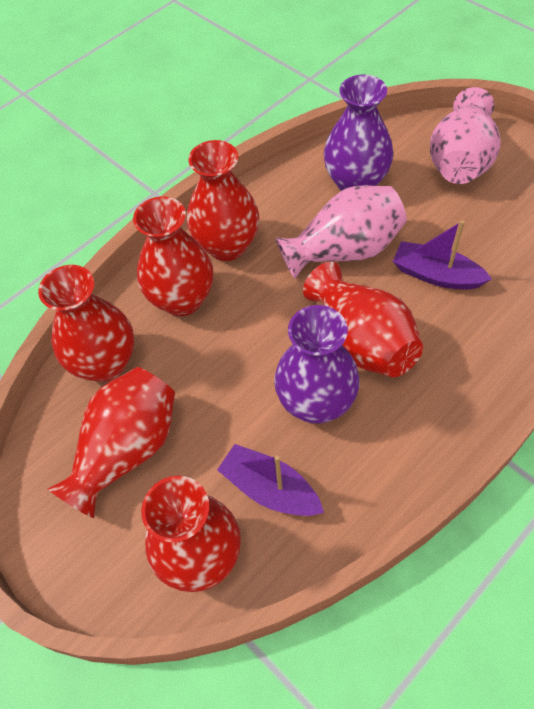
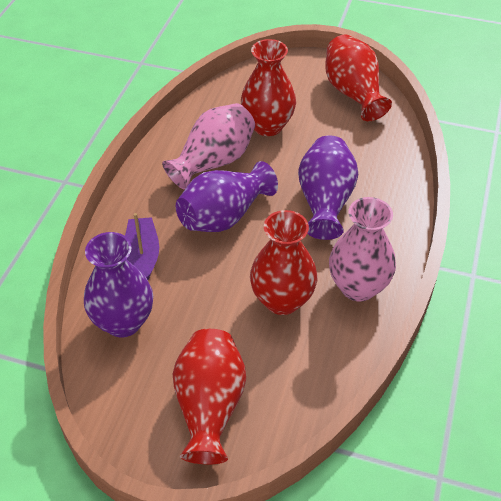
purple boat: 2 -> 1
purple vase: 2 -> 3
red vase: 6 -> 4

